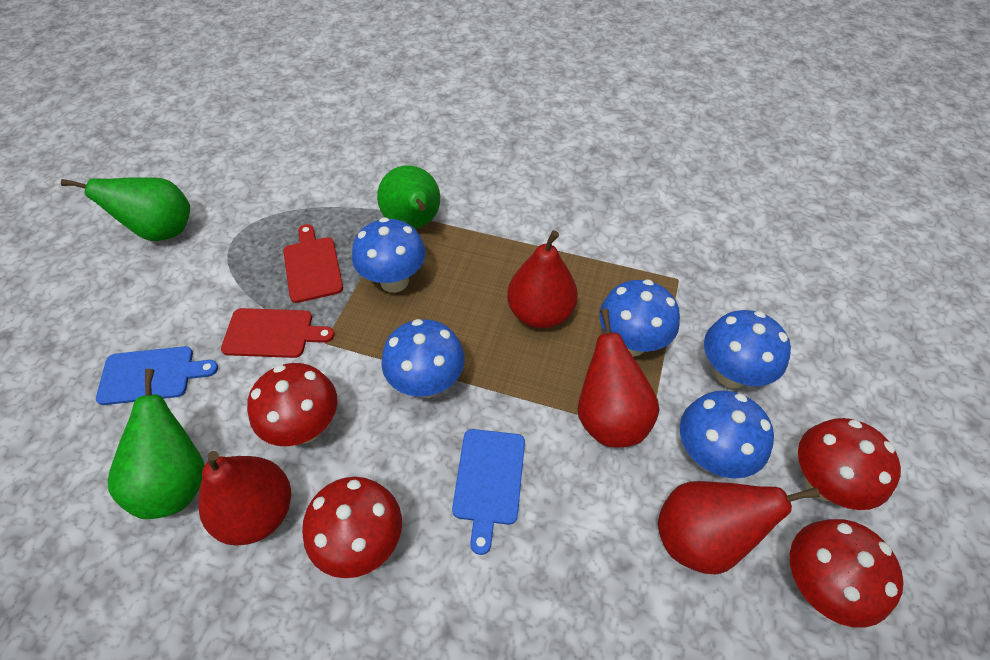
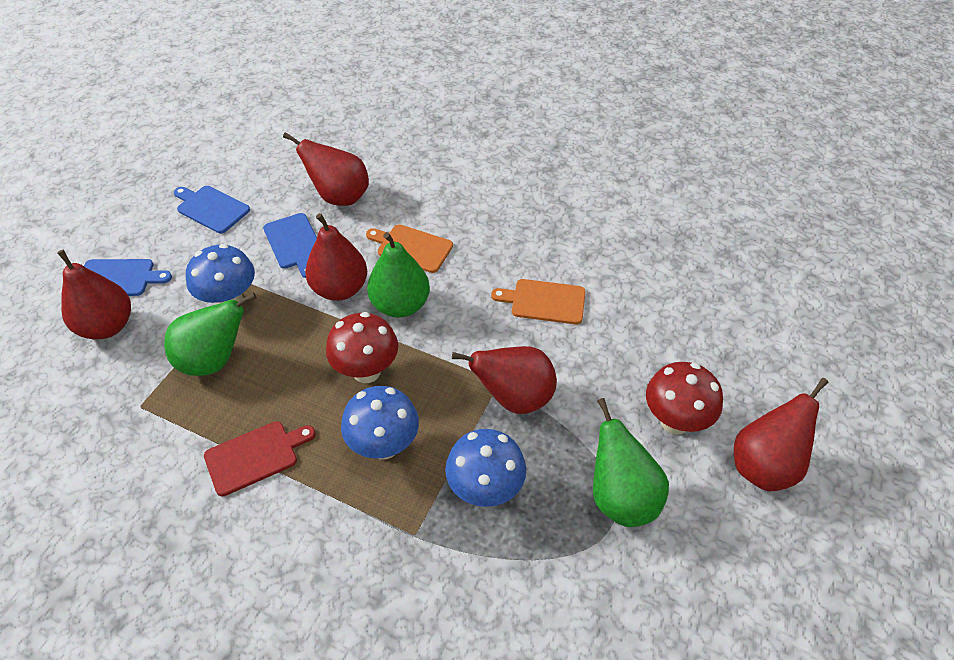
blue cutting board: 2 -> 3
blue mushroom: 5 -> 3
orange cutting board: 0 -> 2
red cutting board: 2 -> 1
red mushroom: 4 -> 2
red pear: 4 -> 5

